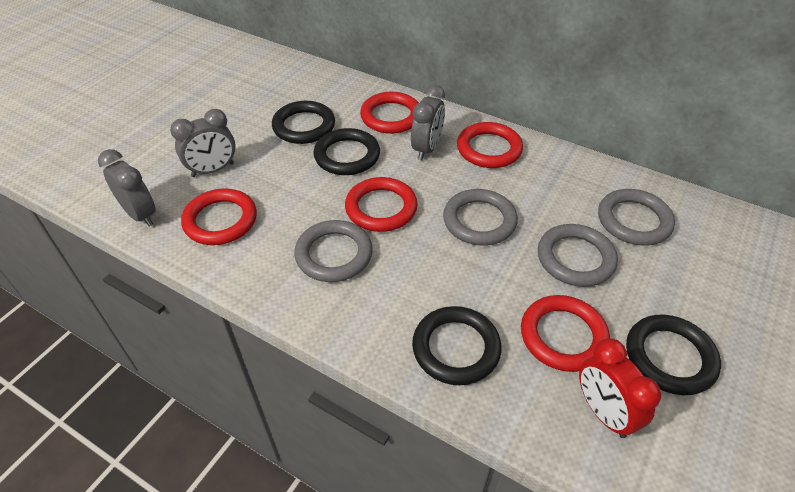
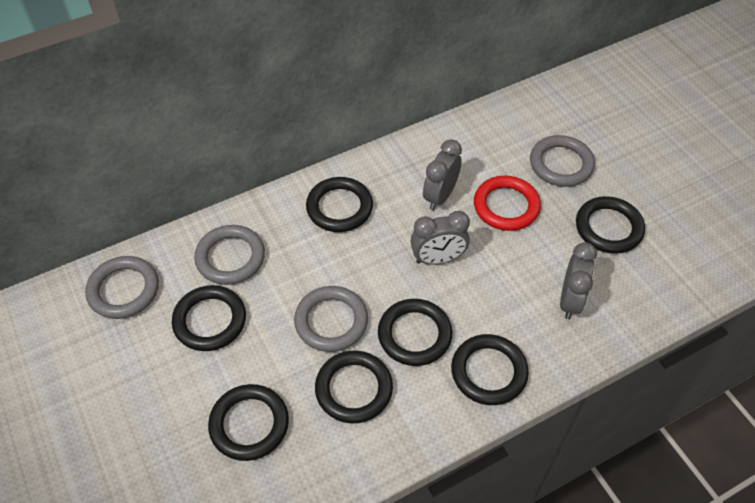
black ring: 4 -> 7
red clock: 1 -> 0
red ring: 5 -> 1

